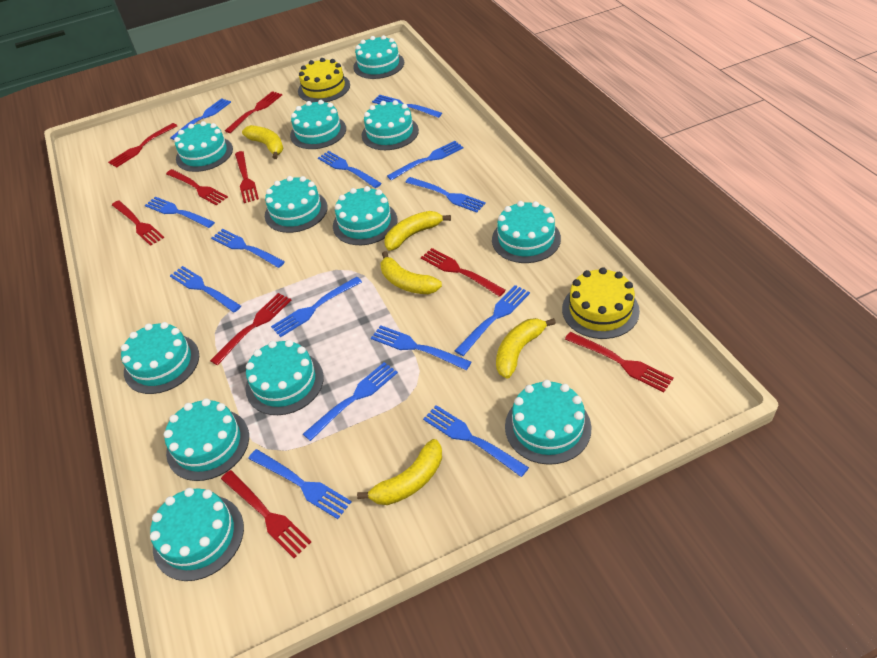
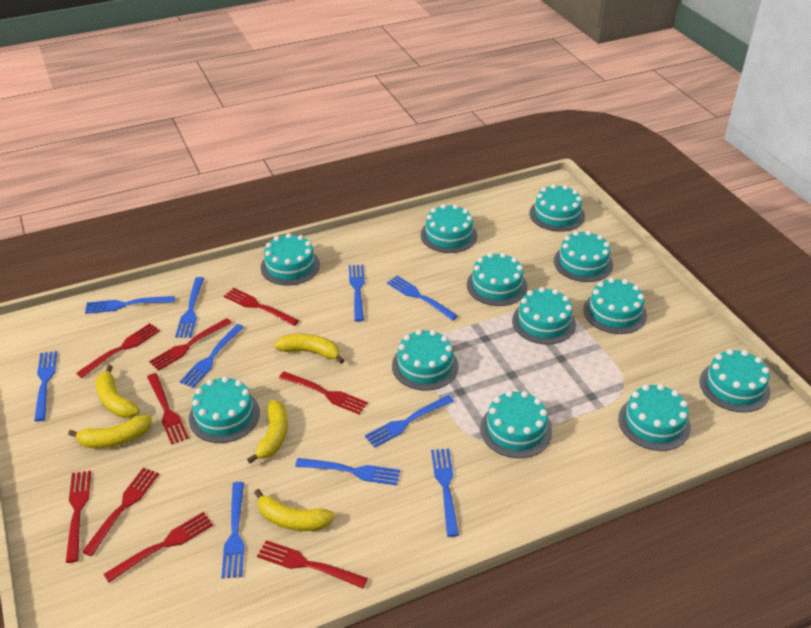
blue fork: 14 -> 10
yellow cake: 2 -> 0

